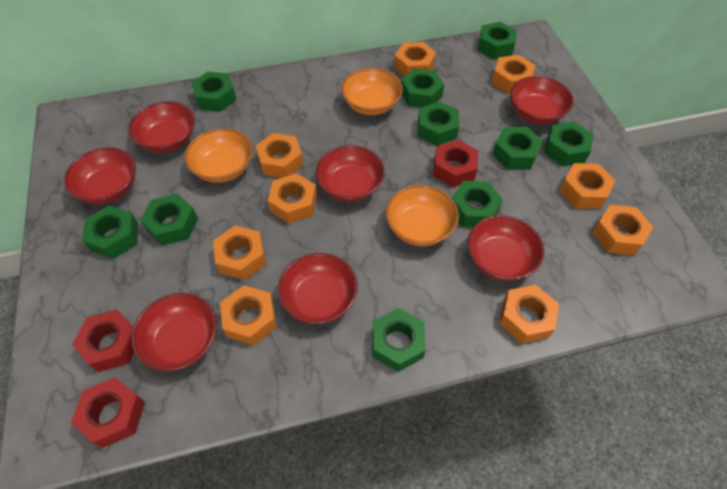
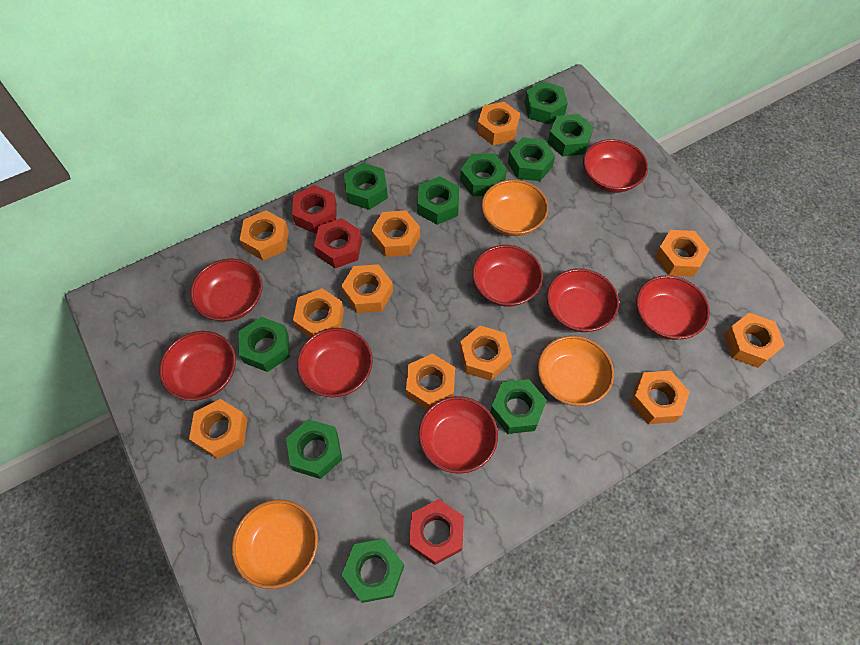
orange nut: 9 -> 11
red bowl: 7 -> 8

